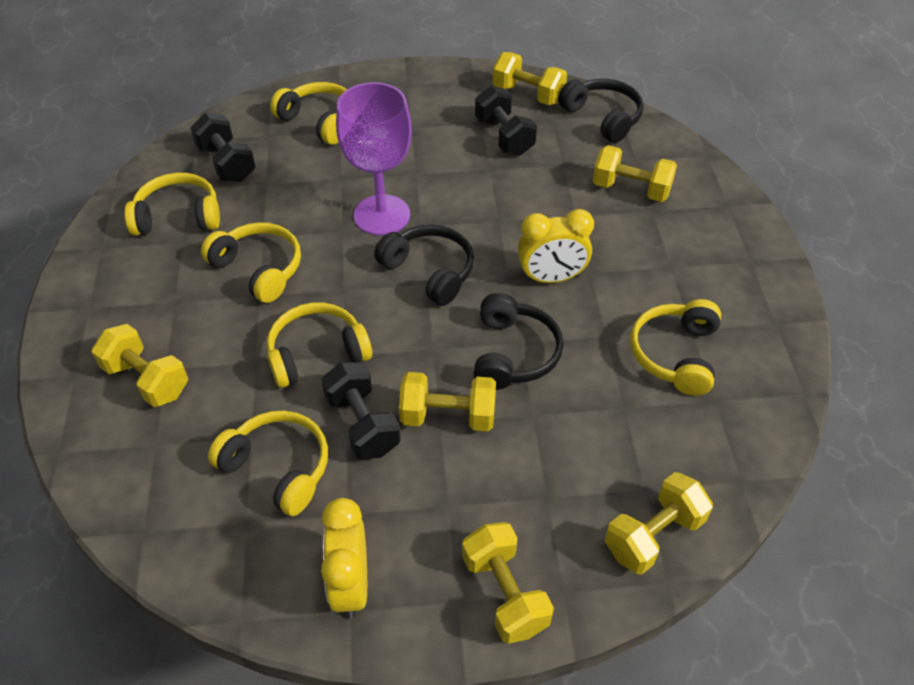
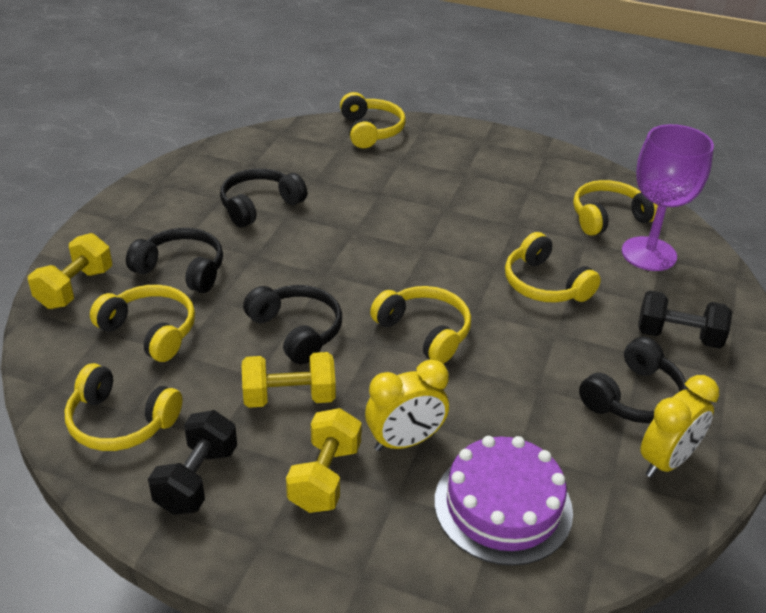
black dumbbell: 3 -> 2
black headphones: 3 -> 4
purple cake: 0 -> 1
yellow dumbbell: 6 -> 3

